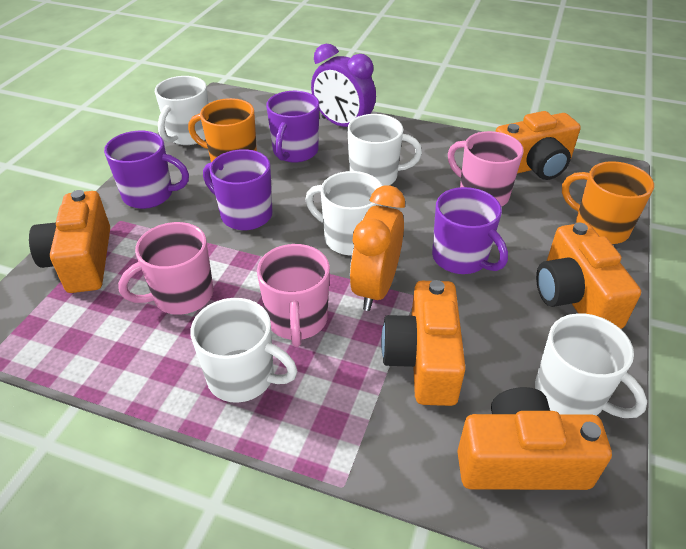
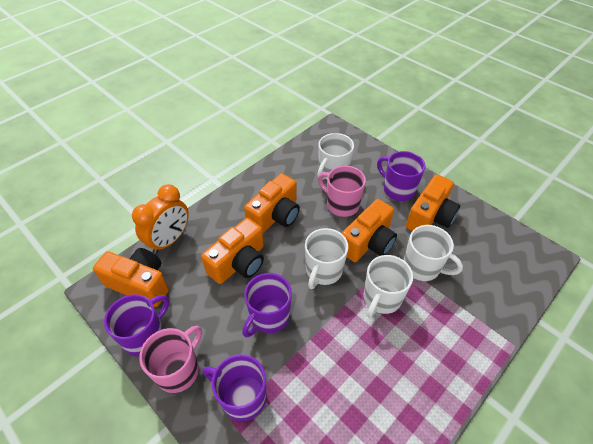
orange mug: 2 -> 0
pink mug: 3 -> 2
purple clock: 1 -> 0
white mug: 5 -> 4

